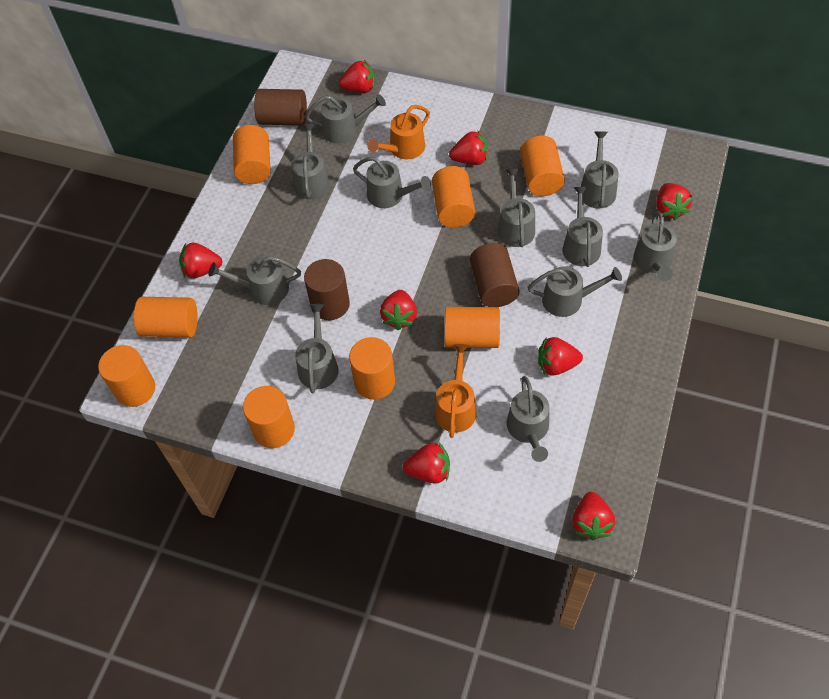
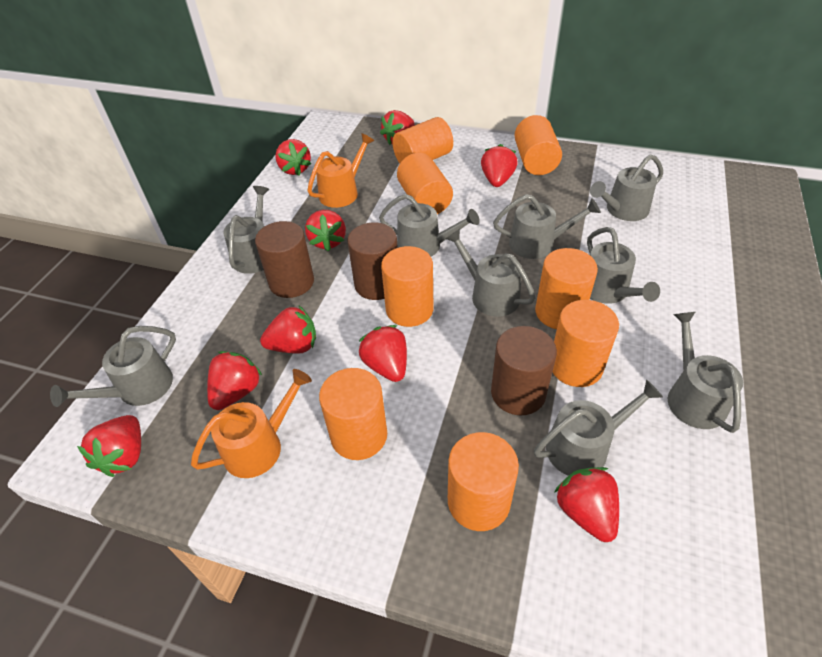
grey watering can: 11 -> 9
red strawberry: 8 -> 9

